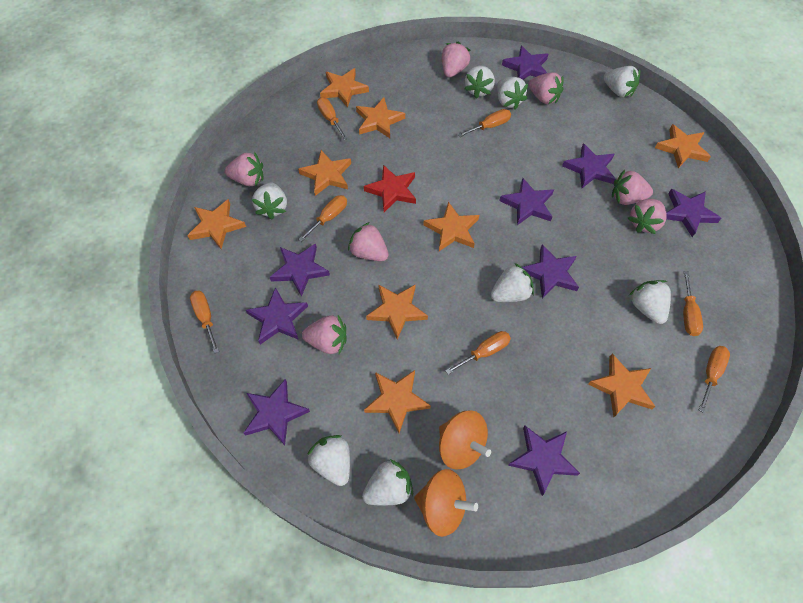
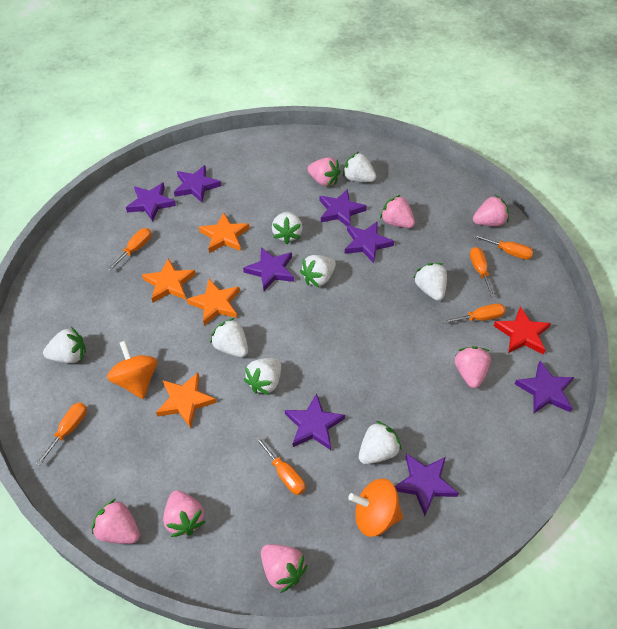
orange screwdriver: 7 -> 6
orange star: 9 -> 4
purple star: 9 -> 8

